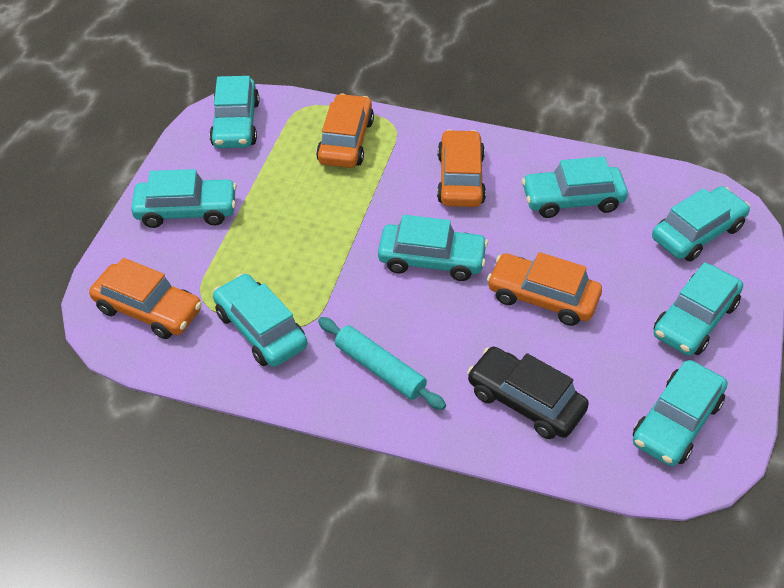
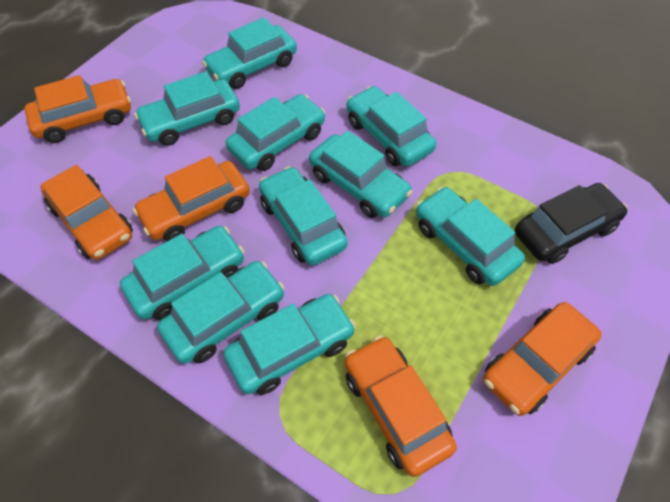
orange car: 4 -> 5
turquoise car: 8 -> 10
turquoise rolling pin: 1 -> 0

